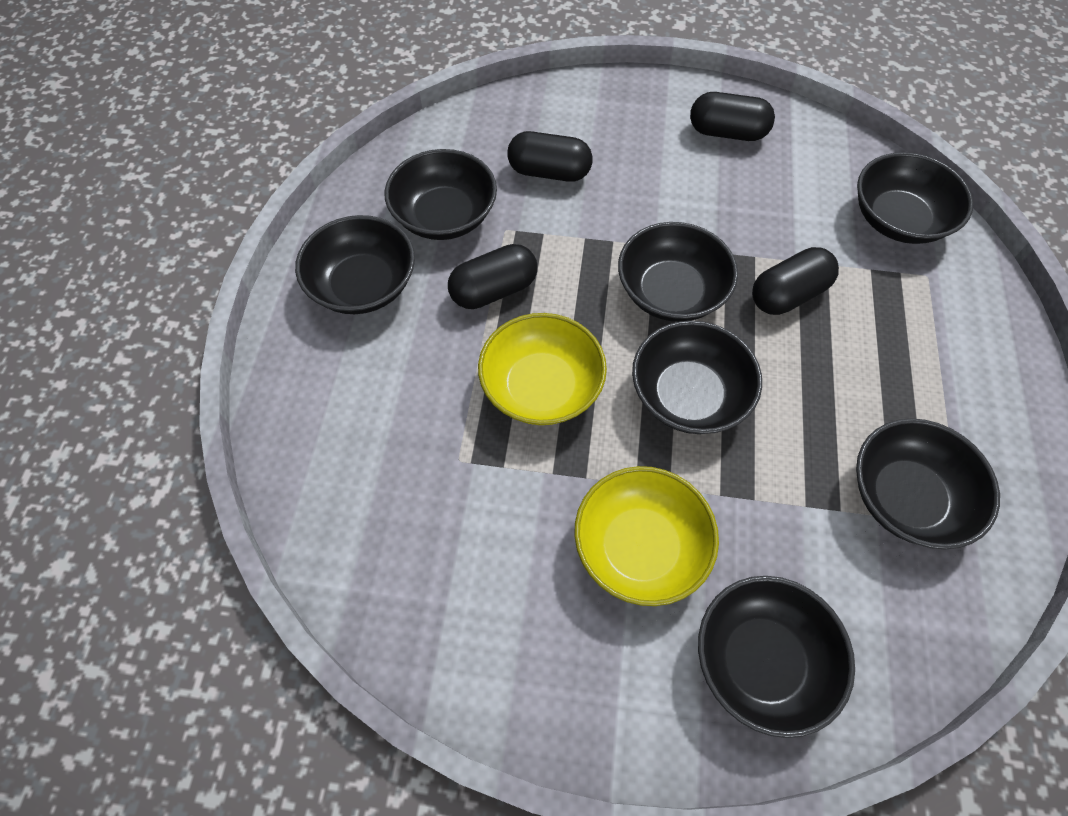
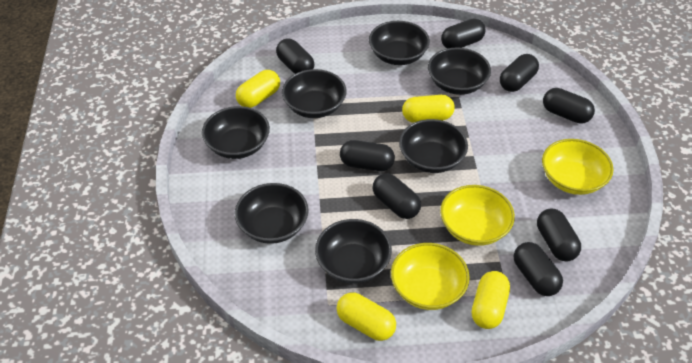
black capsule: 4 -> 8
yellow bowl: 2 -> 3
yellow capsule: 0 -> 4

